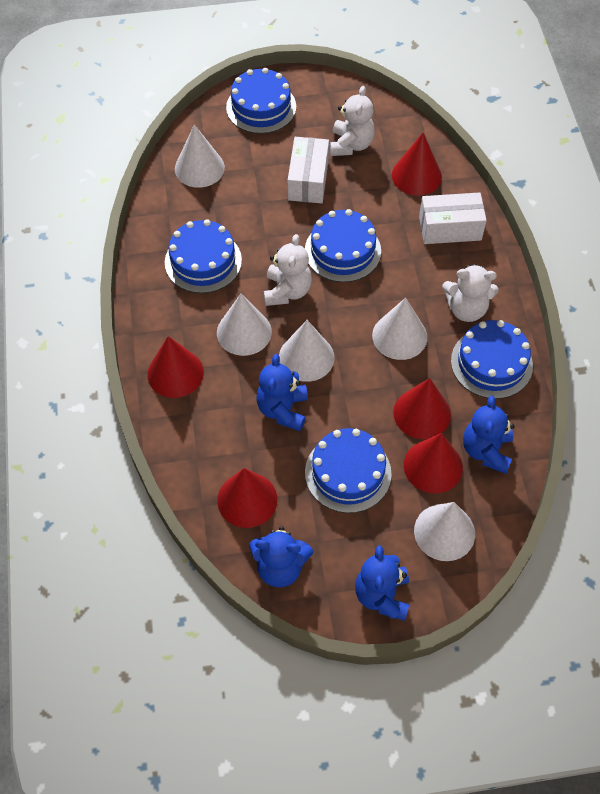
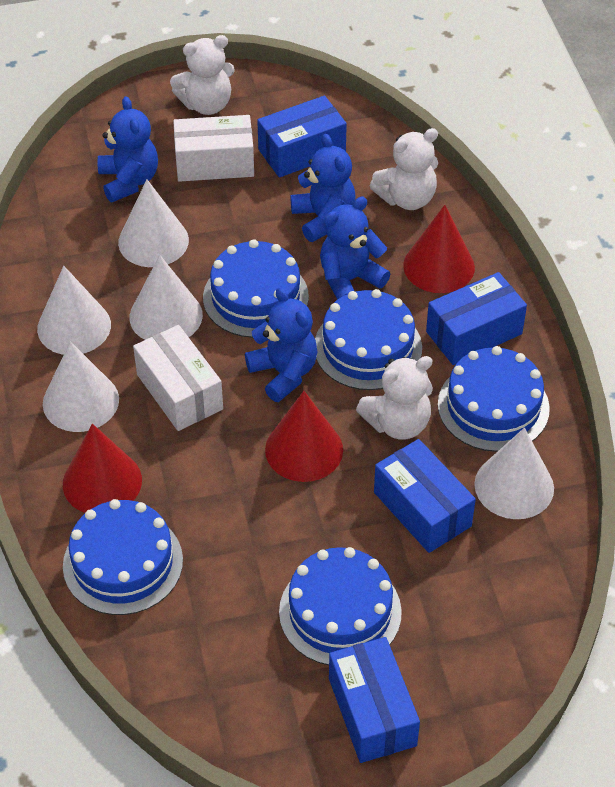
blue box: 0 -> 4
red cone: 5 -> 3

